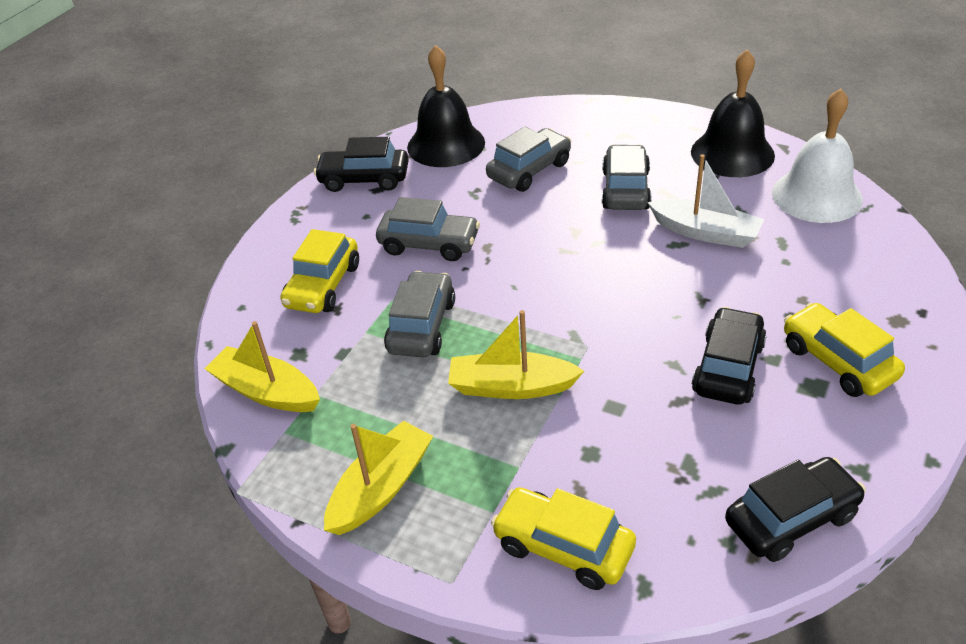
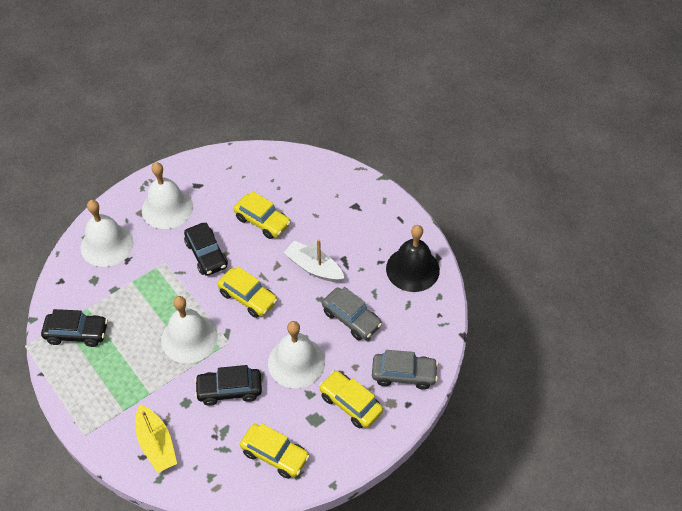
black bell: 2 -> 1
grey car: 4 -> 2
white bell: 1 -> 4
yellow boat: 3 -> 1
yellow car: 3 -> 4

